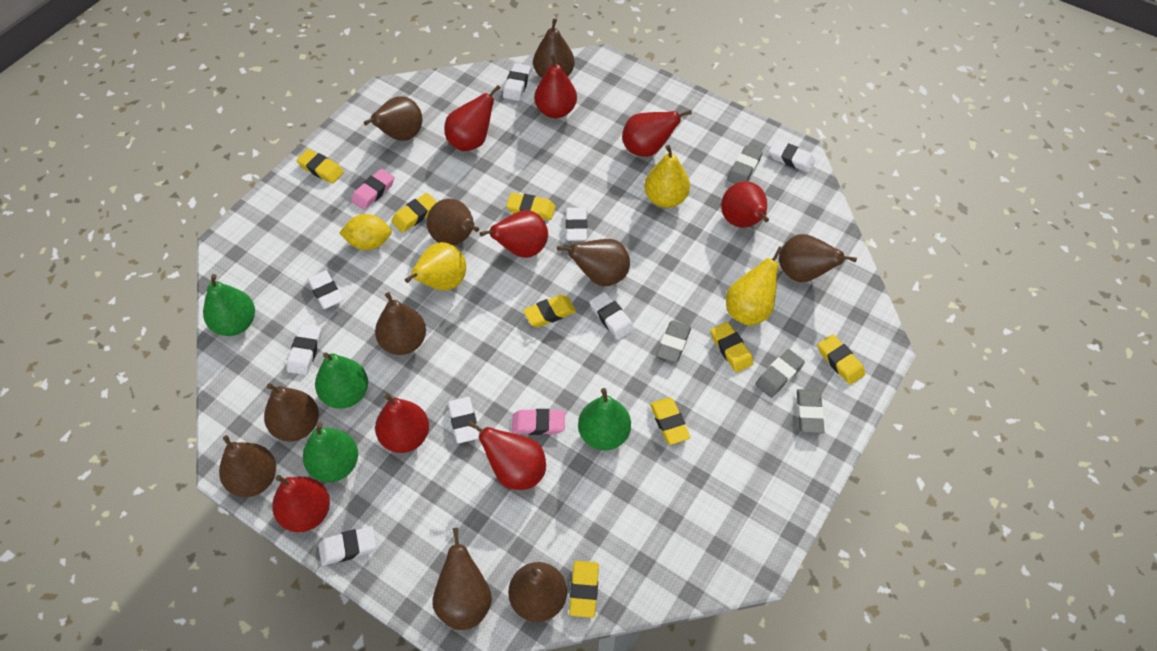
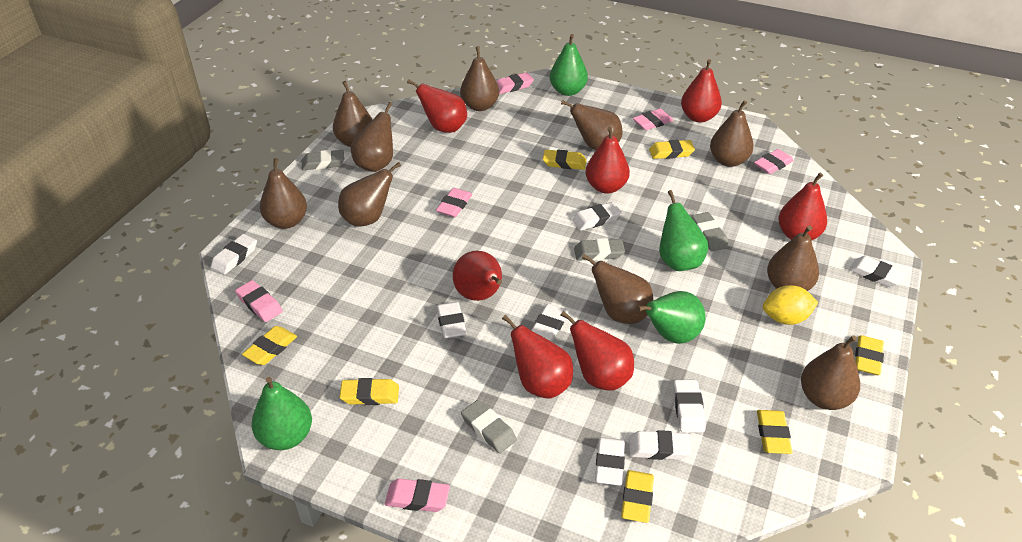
pink eraser: 2 -> 6
red pear: 8 -> 7
yellow eraser: 8 -> 7
yellow pear: 3 -> 0

